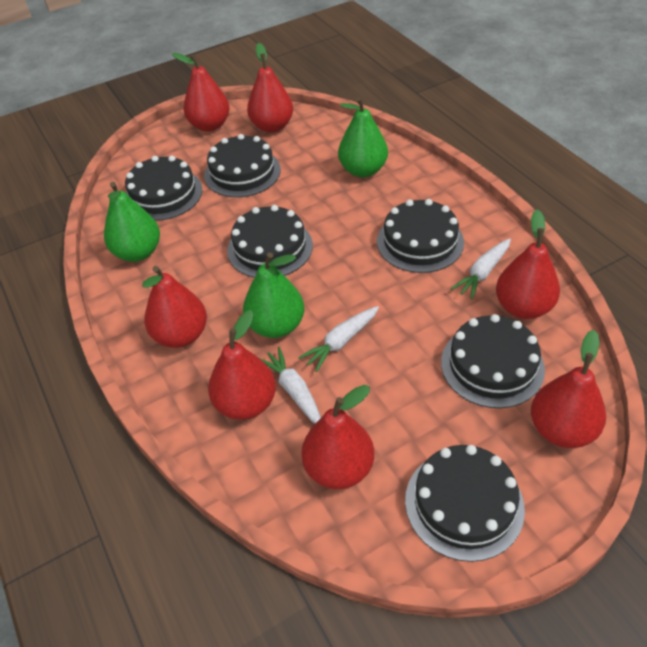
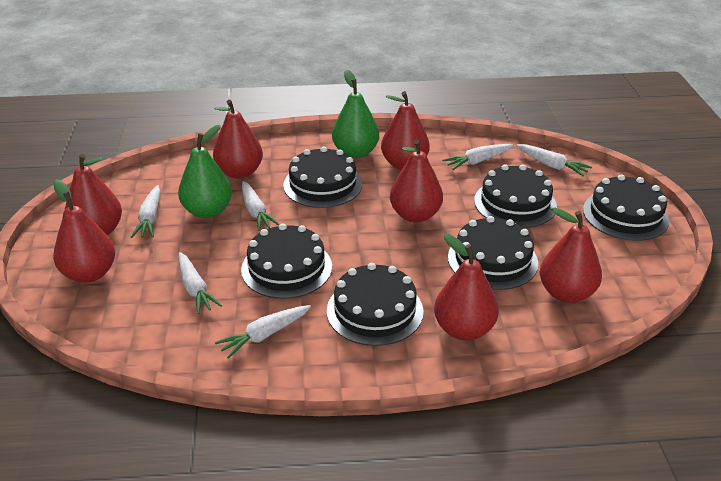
green pear: 3 -> 2
white carrot: 3 -> 6

